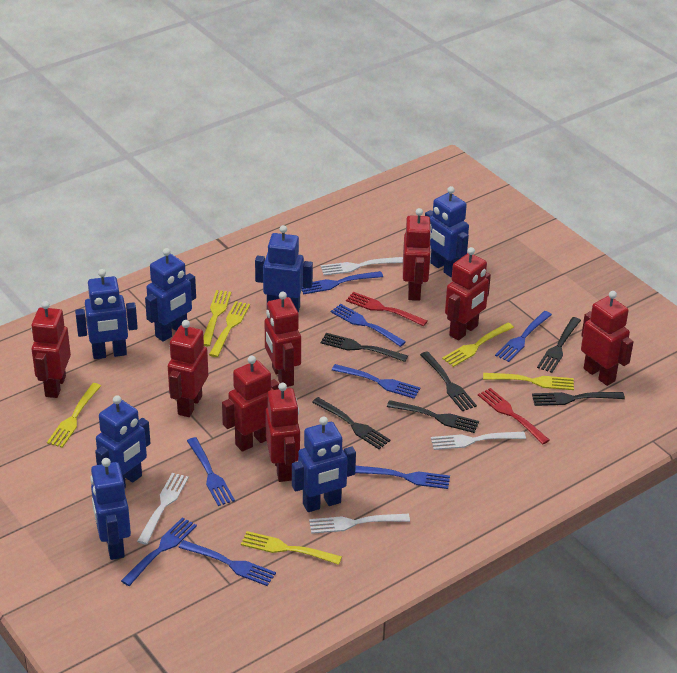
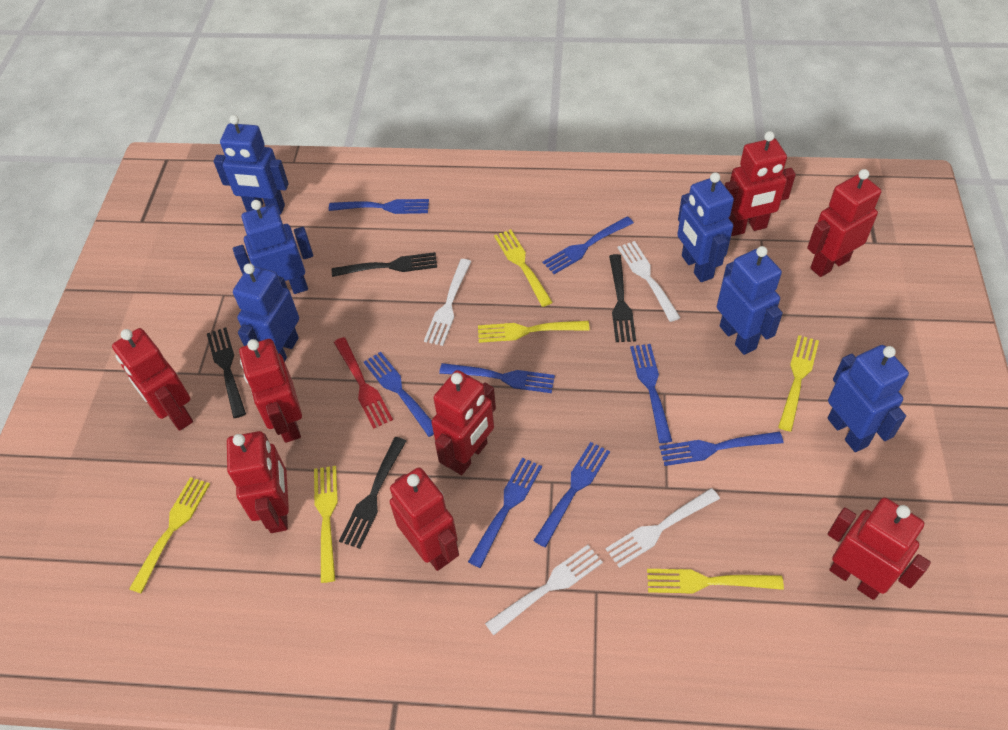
black fork: 6 -> 4
blue robot: 7 -> 6
red fork: 2 -> 1

